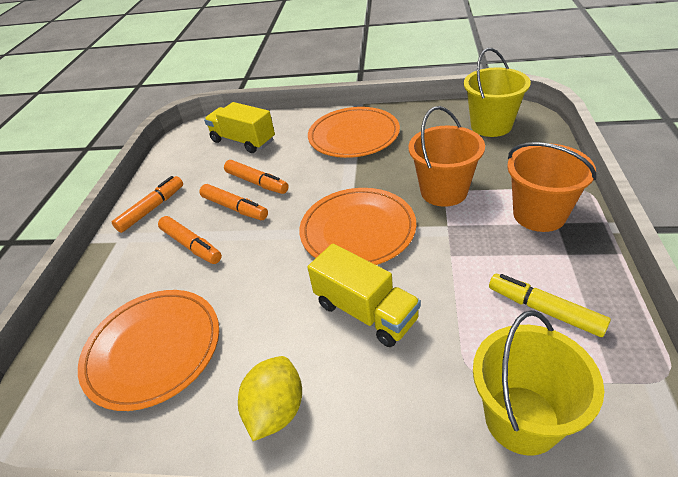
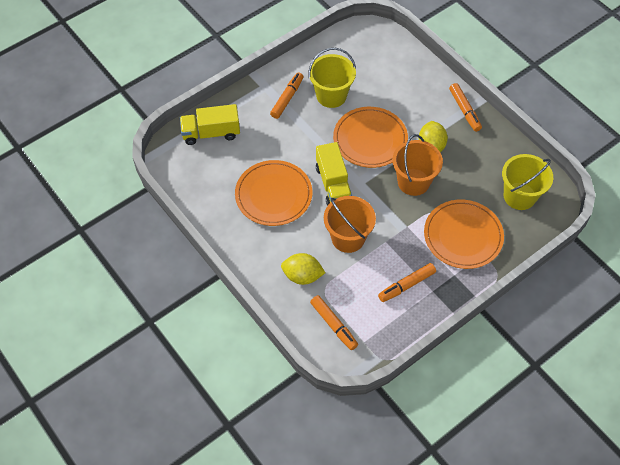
yellow lemon: 1 -> 2
yellow marker: 1 -> 0

